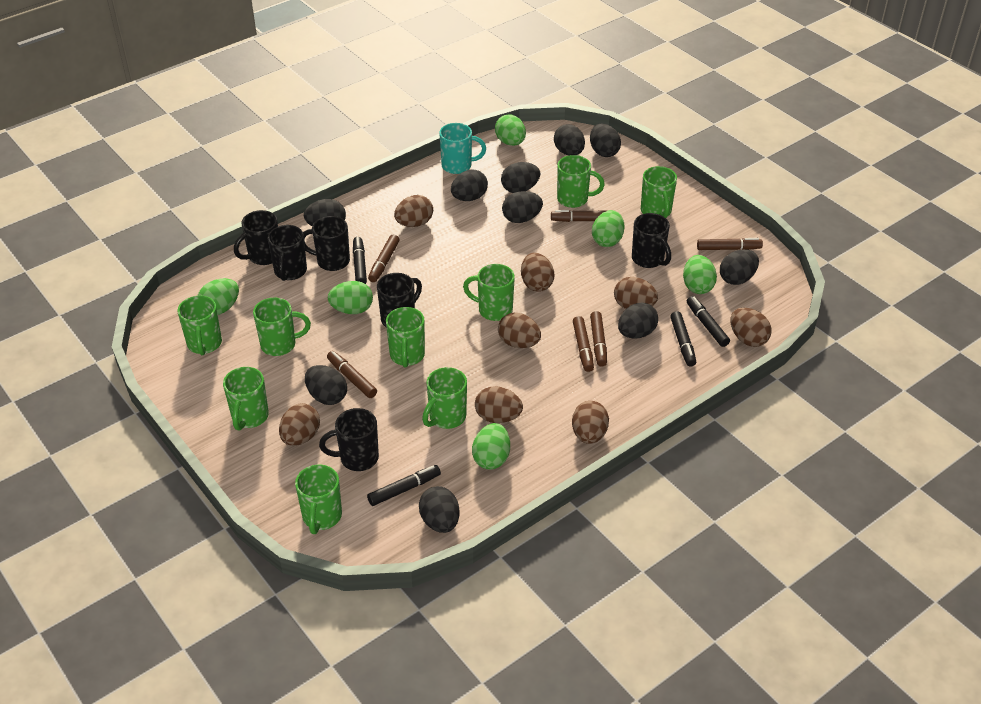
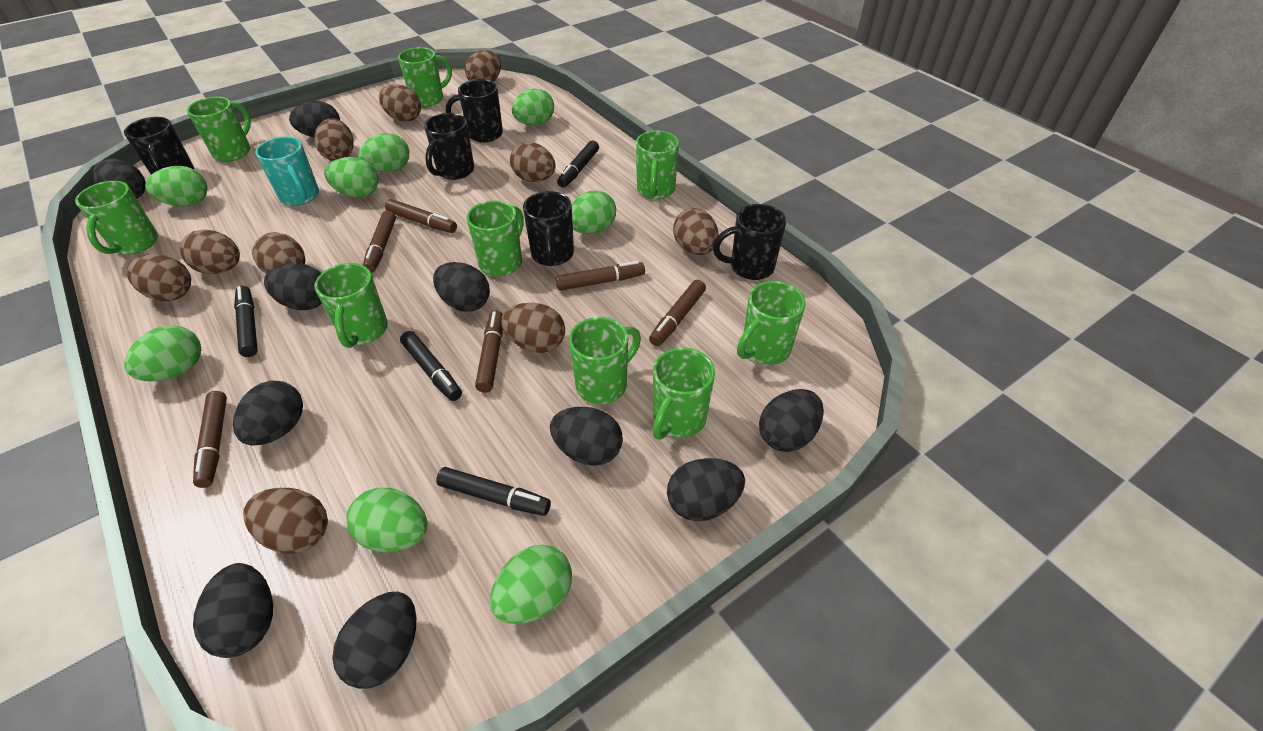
black mug: 6 -> 5
brown egg: 8 -> 10
green egg: 6 -> 8

